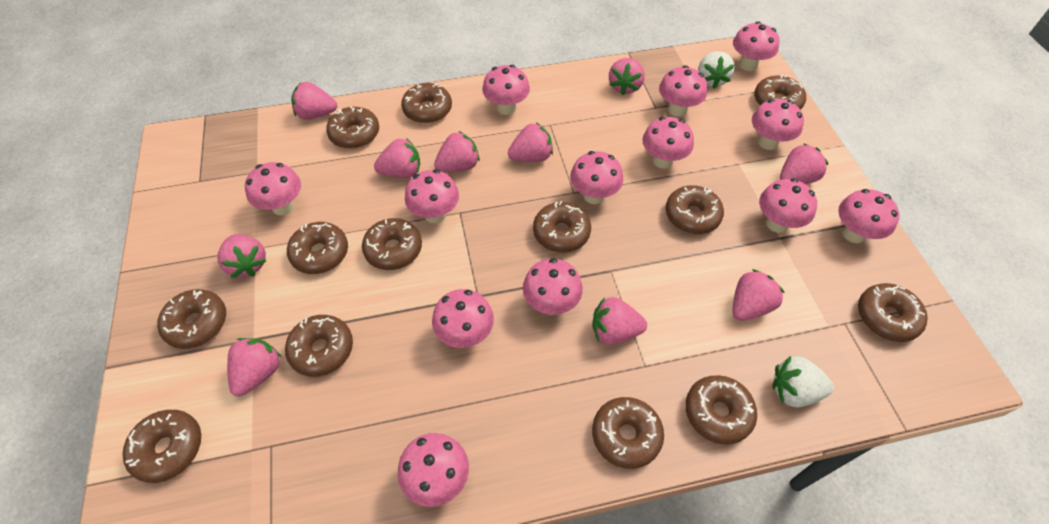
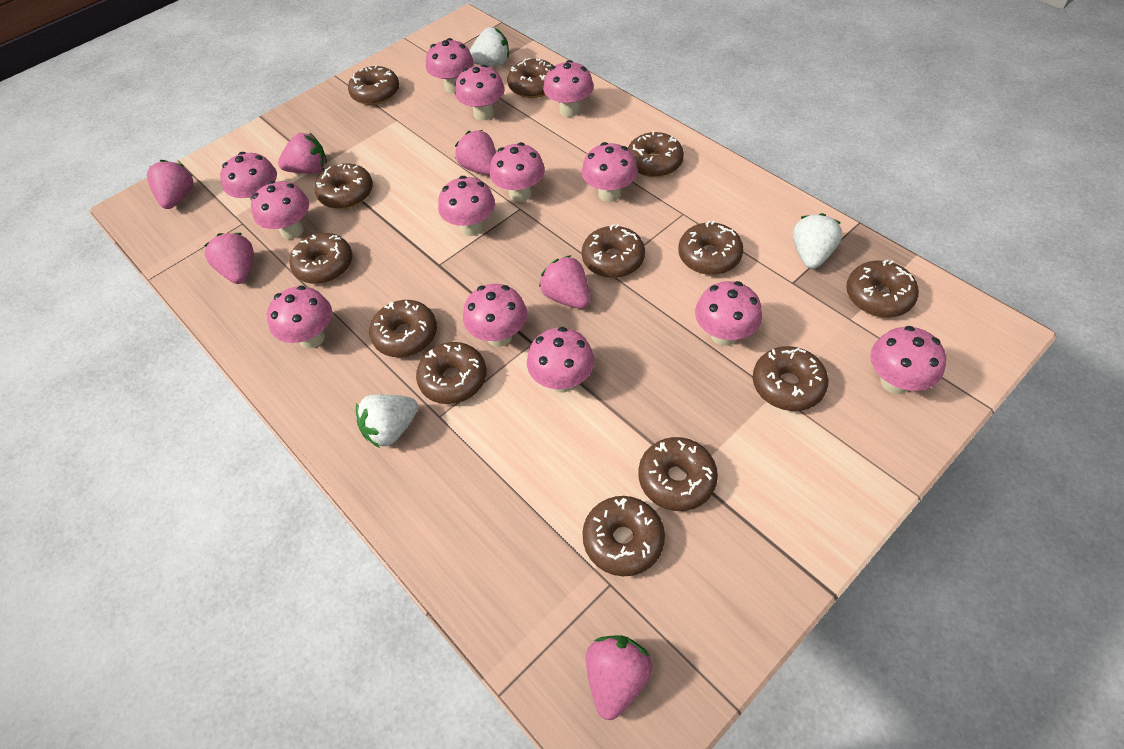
pink strawberry: 10 -> 6
white strawberry: 2 -> 3

